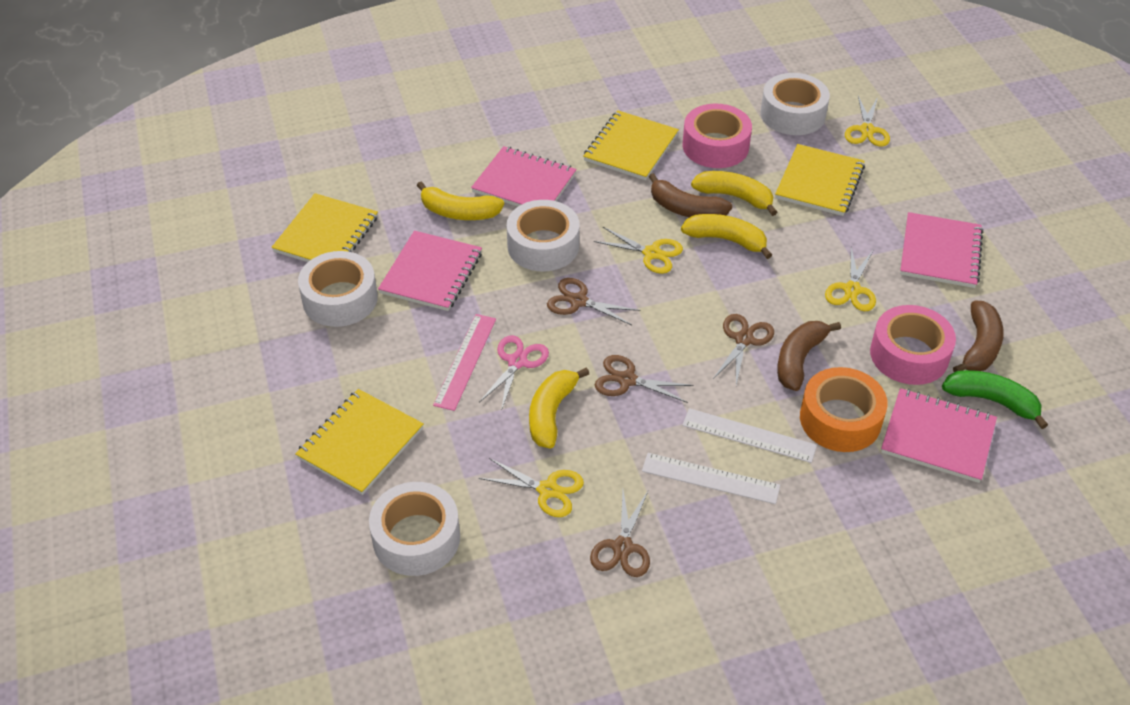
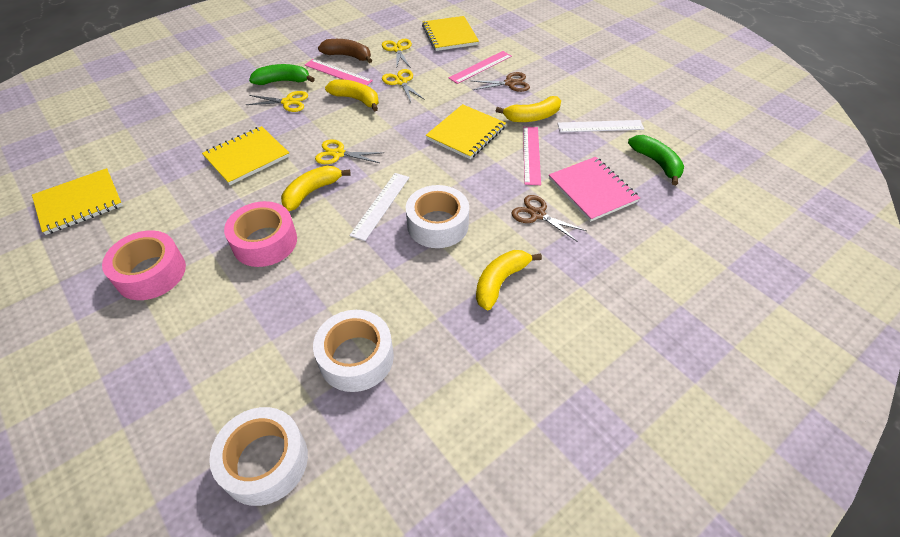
brown banana: 3 -> 1
brown scissors: 4 -> 2
green banana: 1 -> 2
orange tape: 1 -> 0
pink notebook: 4 -> 1
pink ruler: 1 -> 3
pink scissors: 1 -> 0
white tape: 4 -> 3

